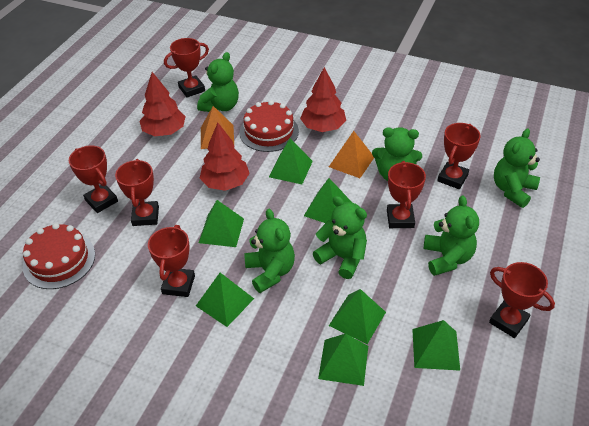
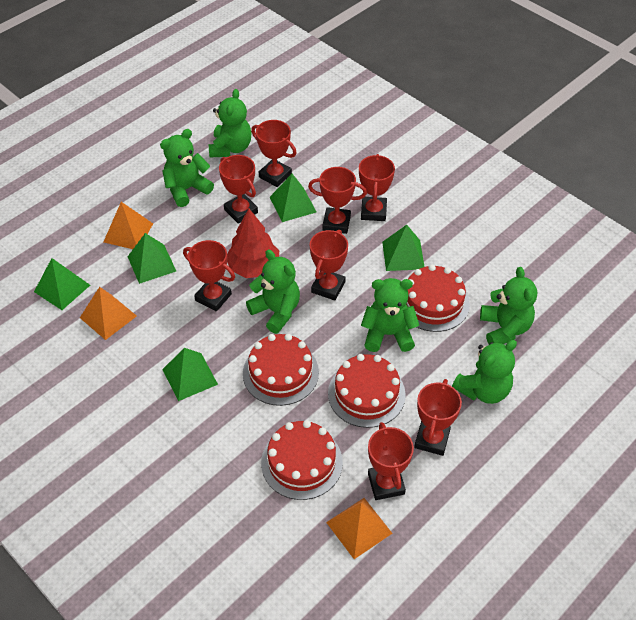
green pyramid: 7 -> 5
orange pyramid: 2 -> 3
red cake: 2 -> 4
red tree: 3 -> 1
red trophy: 7 -> 8

